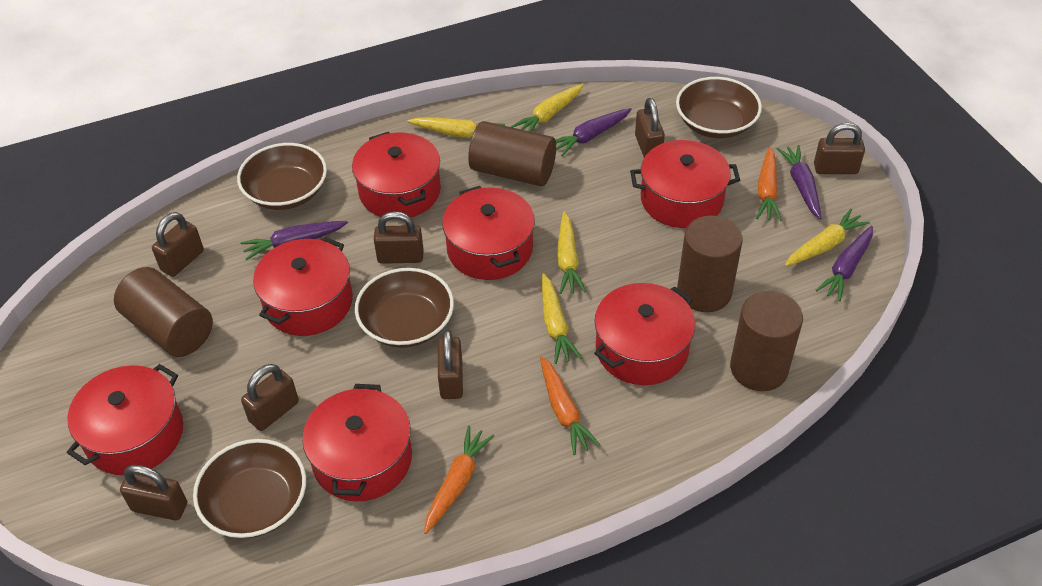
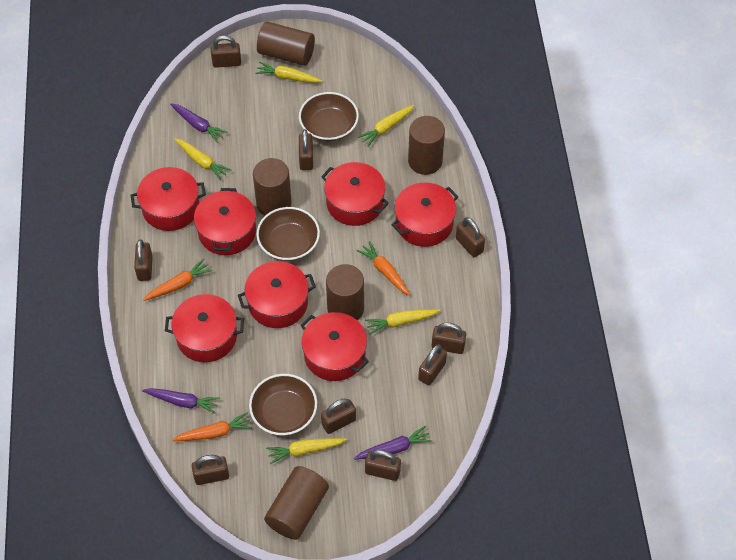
brown bowl: 4 -> 3
brown cylinder: 4 -> 5
brown padlock: 7 -> 9
purple carrot: 4 -> 3

